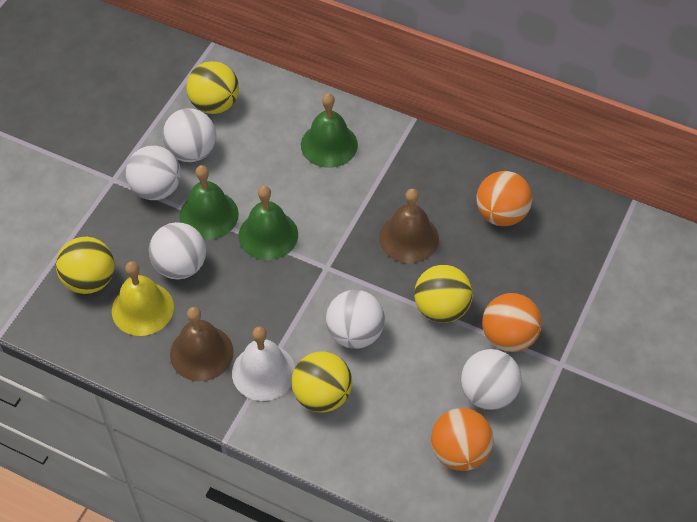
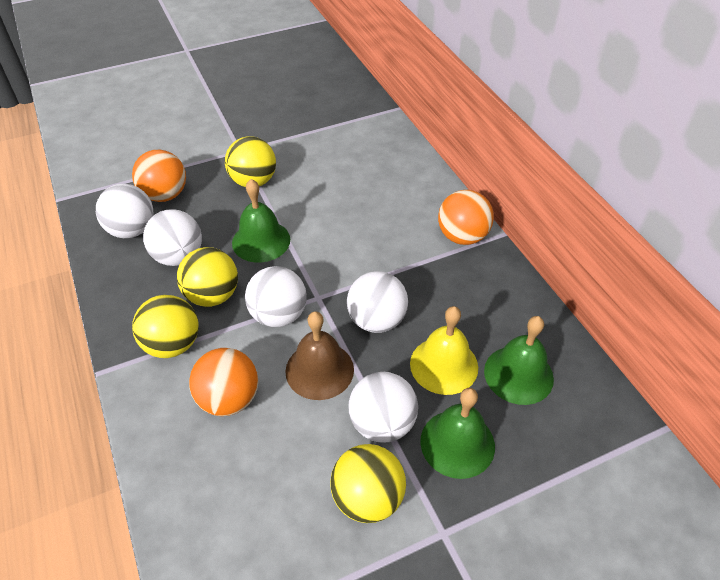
brown bell: 2 -> 1
white bell: 1 -> 0

